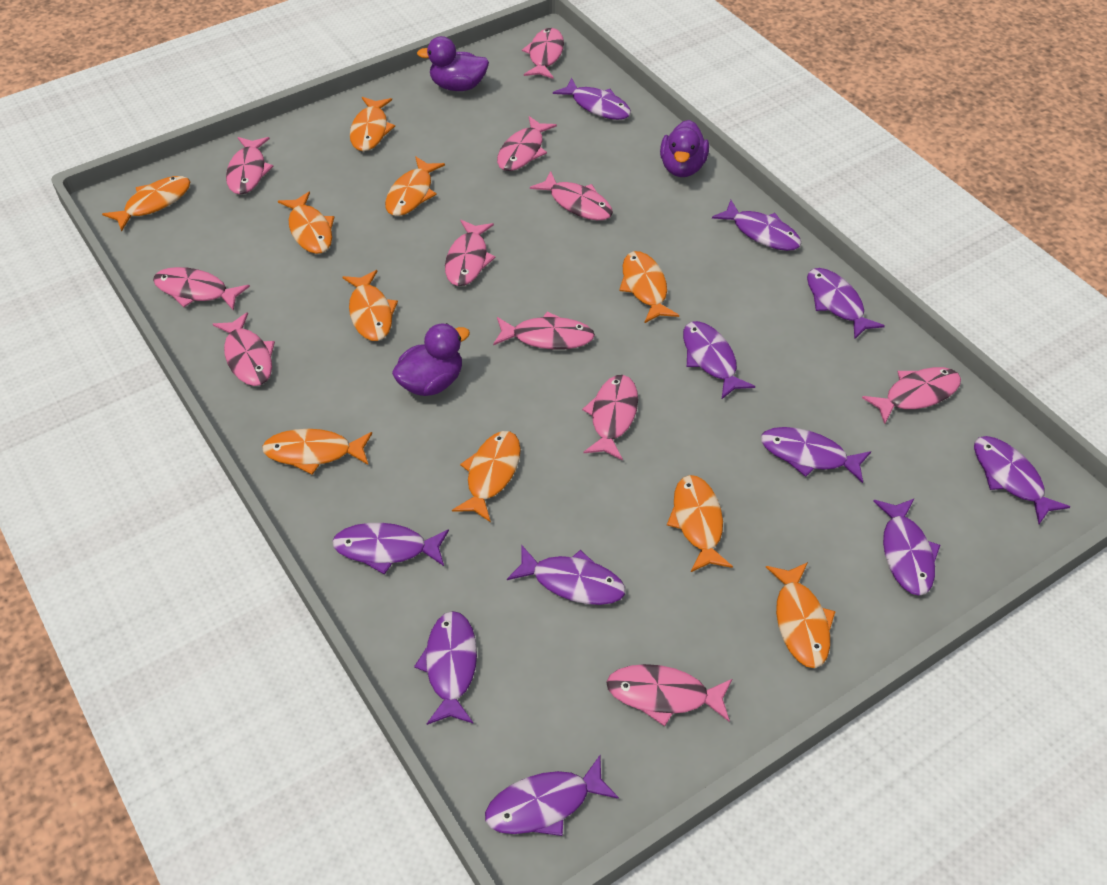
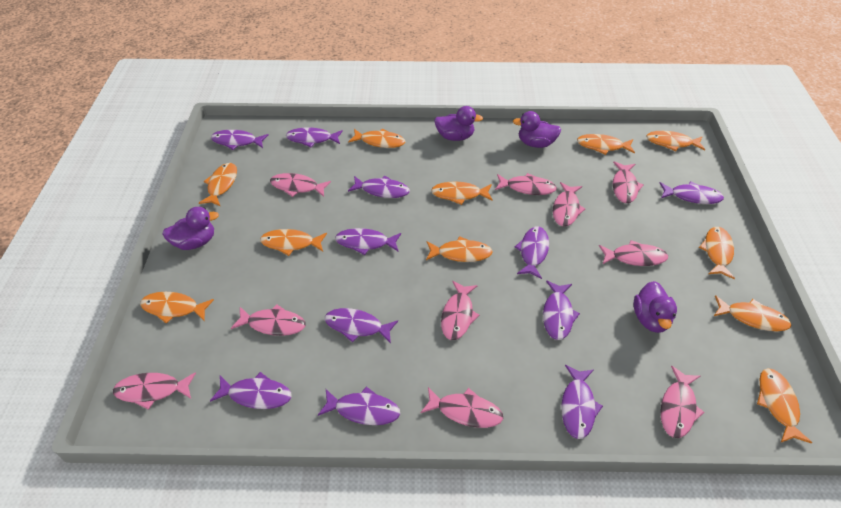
orange fish: 10 -> 11
pink fish: 11 -> 10
purple duck: 3 -> 4

